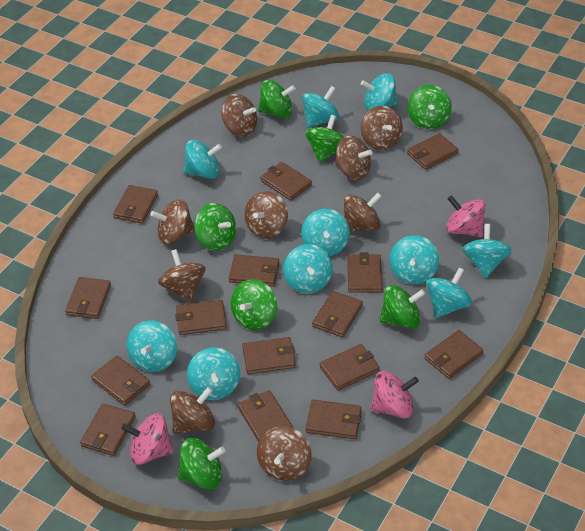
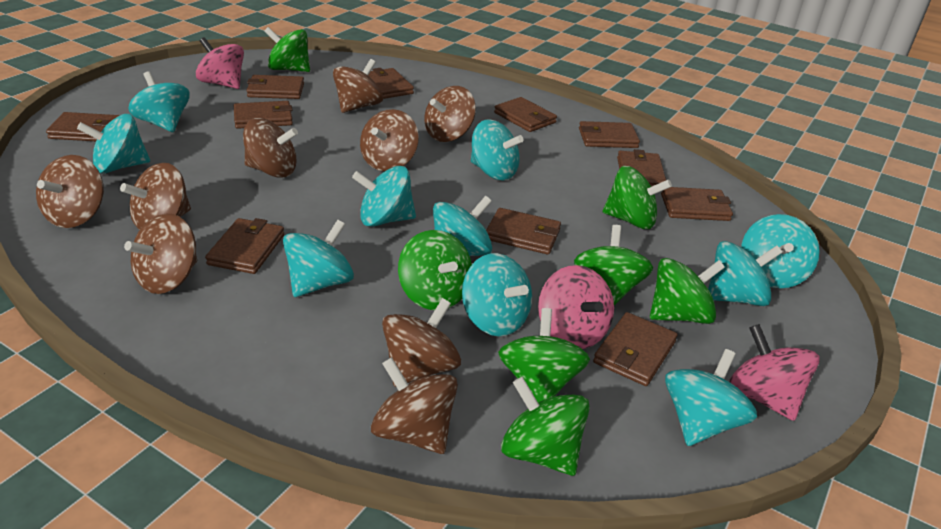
brown wallet: 15 -> 11

